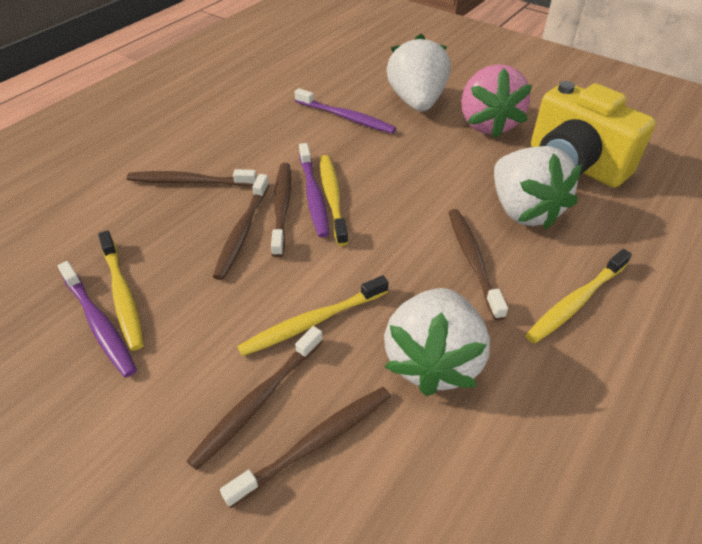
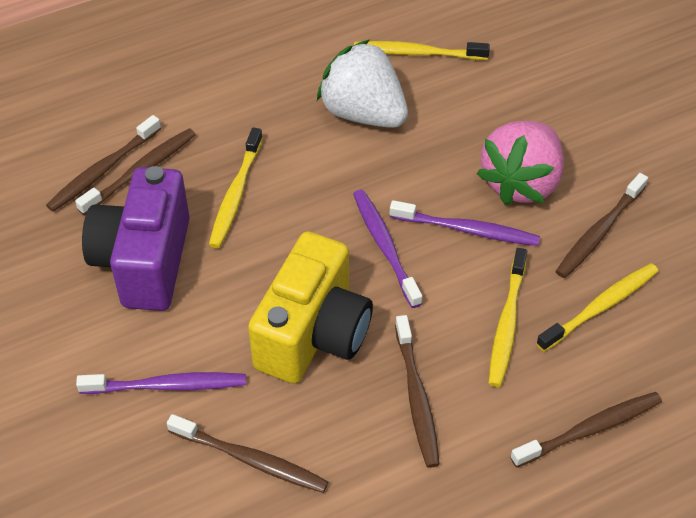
purple camera: 0 -> 1
white strawberry: 3 -> 1

